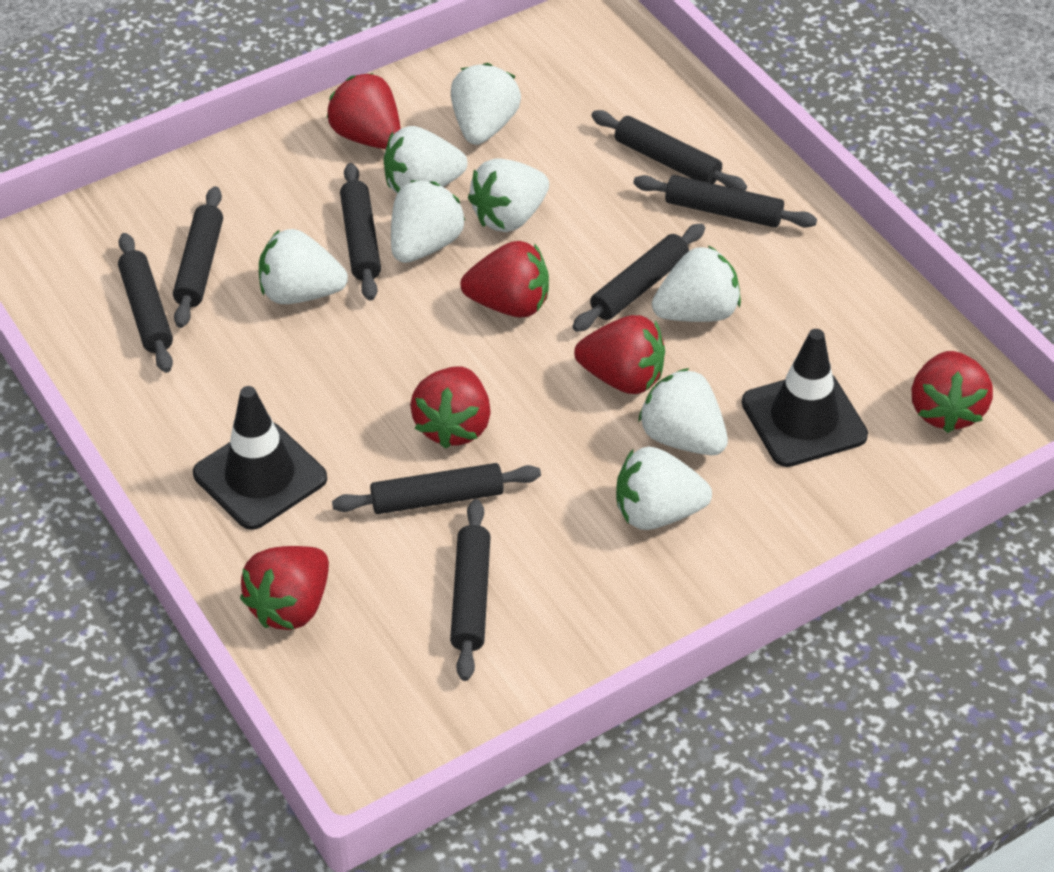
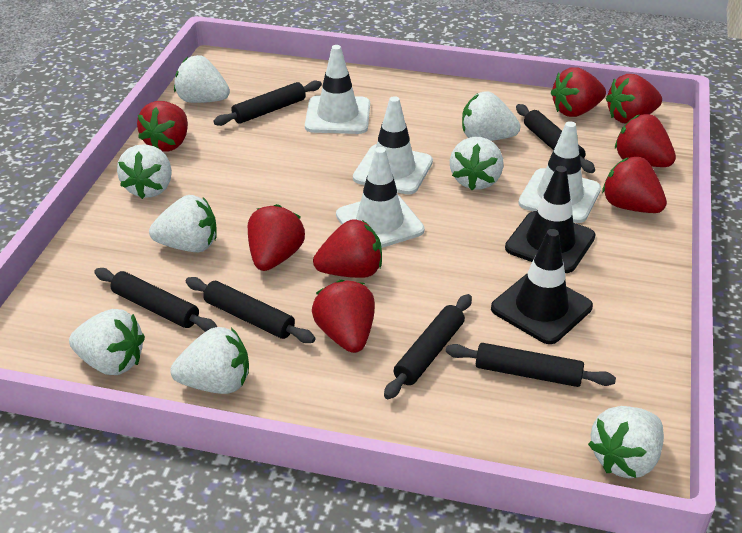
black rolling pin: 8 -> 6
red strawberry: 6 -> 8
white traffic cone: 0 -> 4

